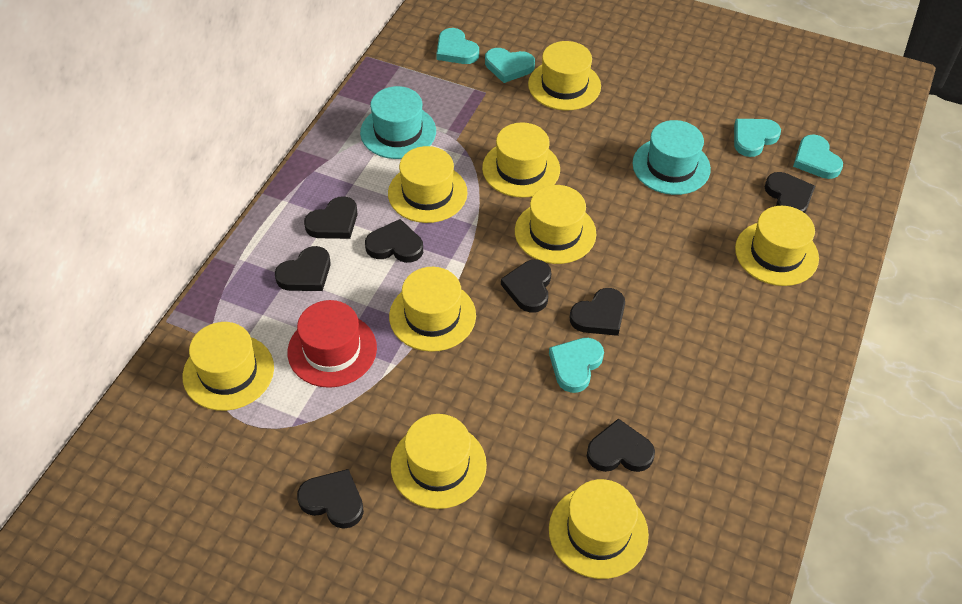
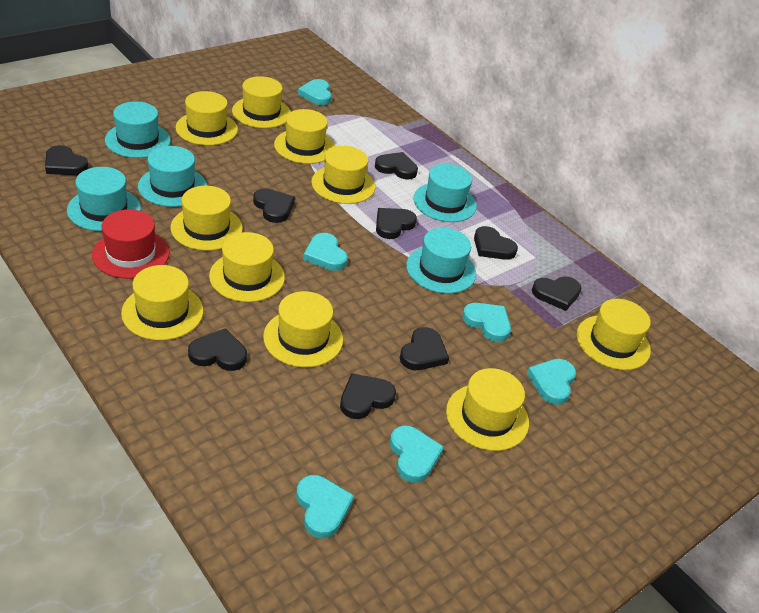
black heart: 8 -> 9
turquoise hat: 2 -> 5
turquoise heart: 5 -> 6
yellow hat: 9 -> 10

